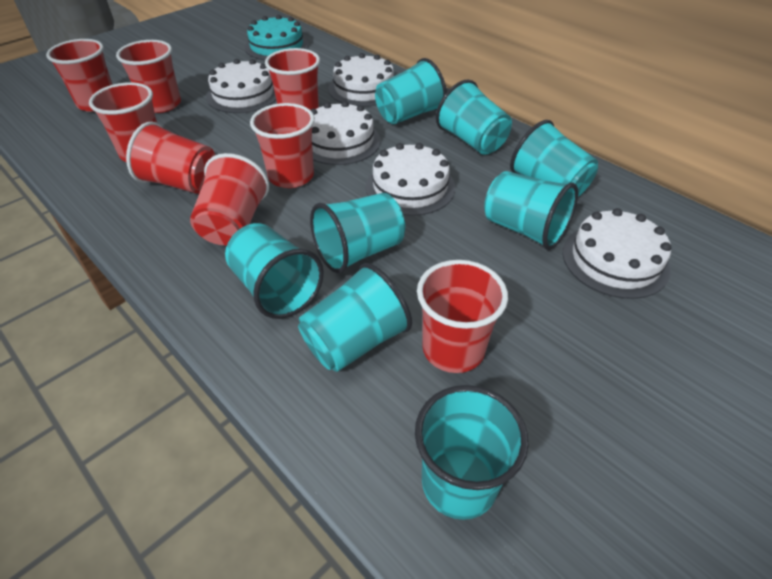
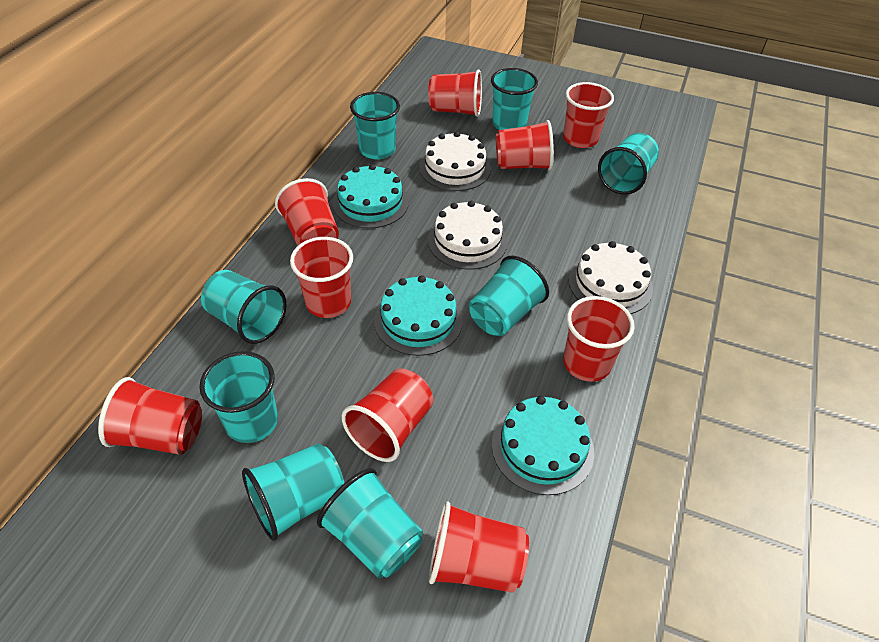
red cup: 8 -> 9
turquoise cake: 1 -> 3
white cake: 5 -> 3

